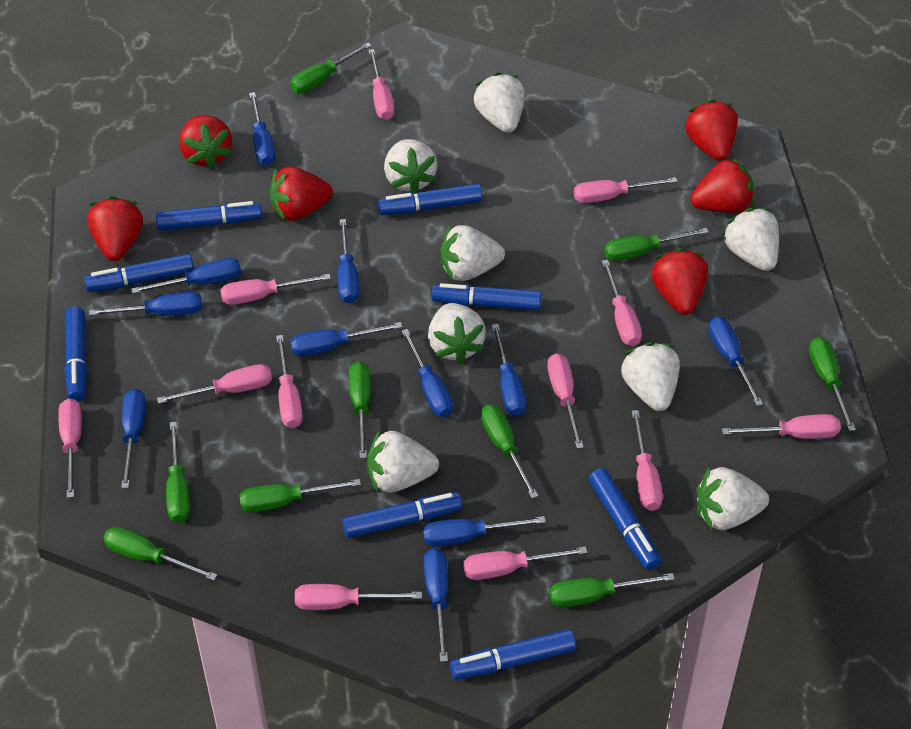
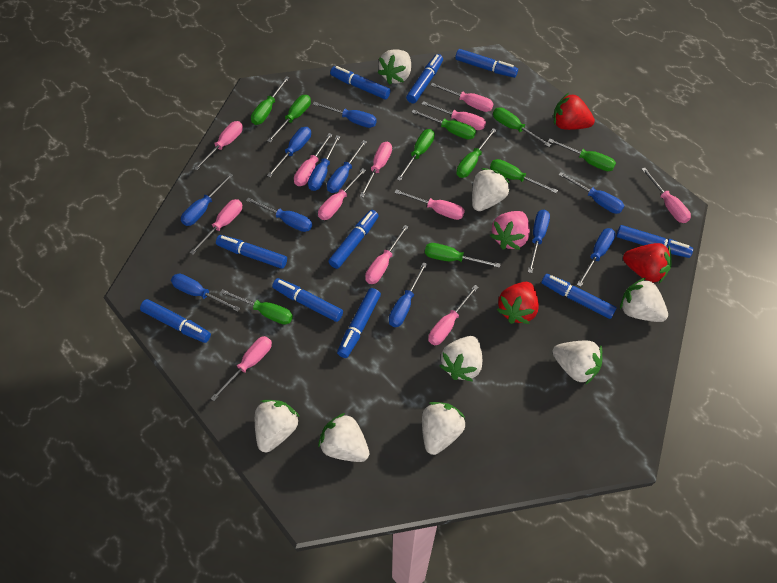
blue marker: 8 -> 10
green screwdriver: 9 -> 10
pink strawberry: 0 -> 1
red strawberry: 6 -> 3

